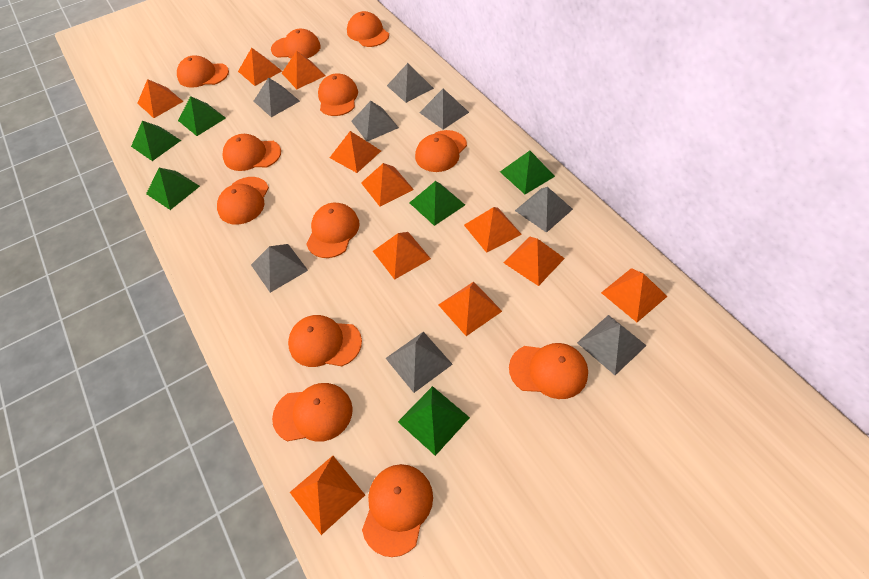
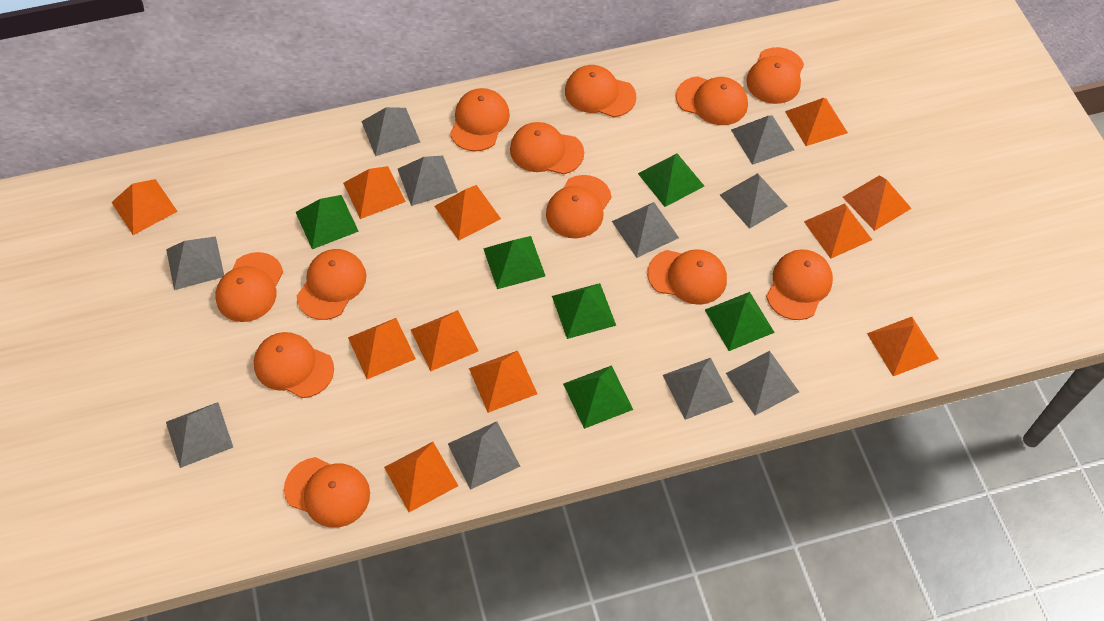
grey pyramid: 8 -> 10

